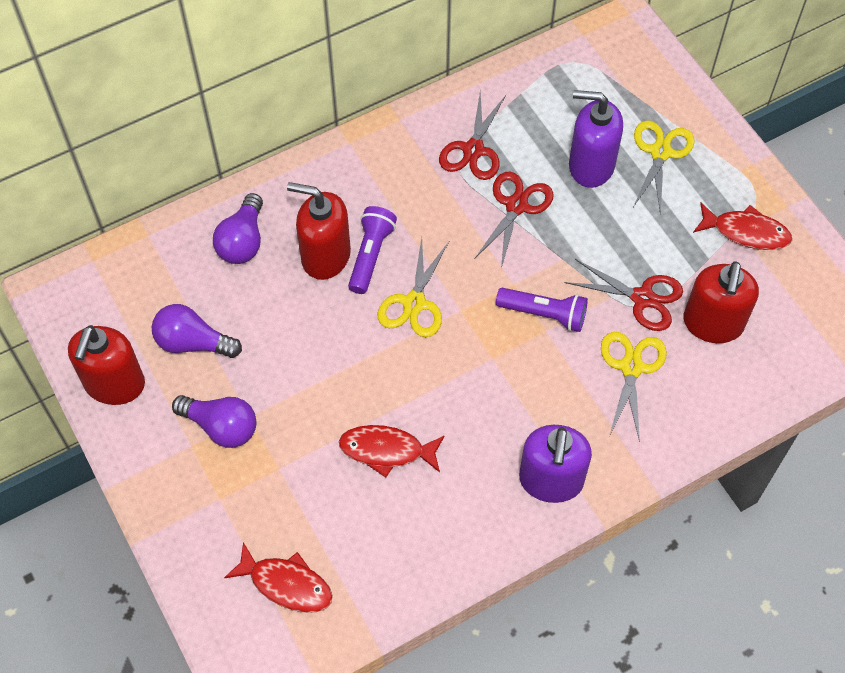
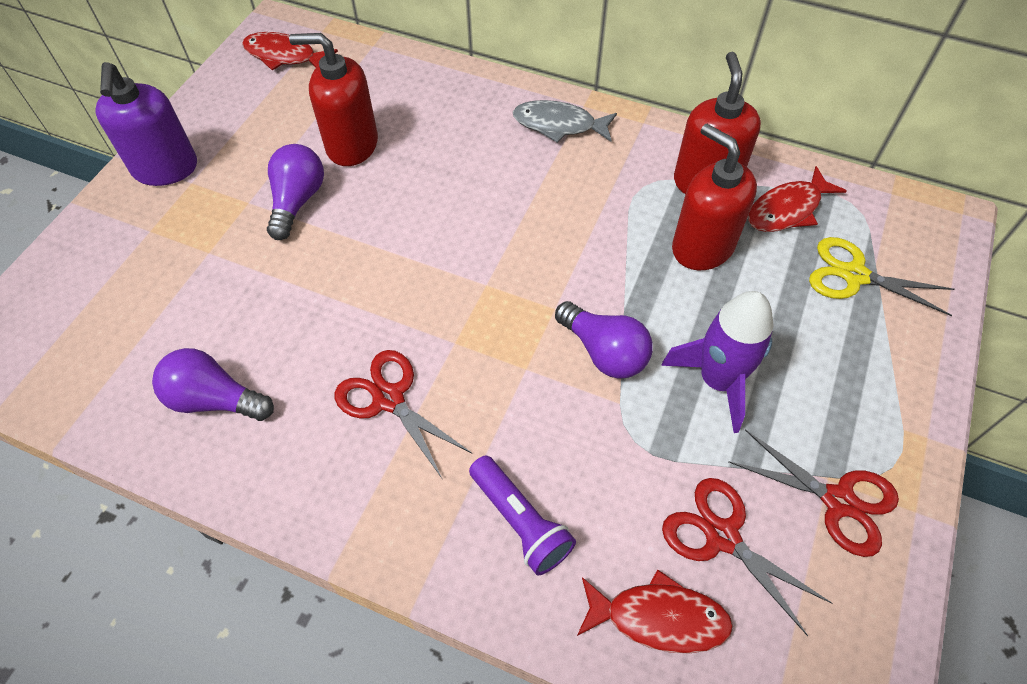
grey fish: 0 -> 1
purple flashlight: 2 -> 1
purple rocket: 0 -> 1
purple soap dispenser: 2 -> 1
yellow scissors: 3 -> 1

